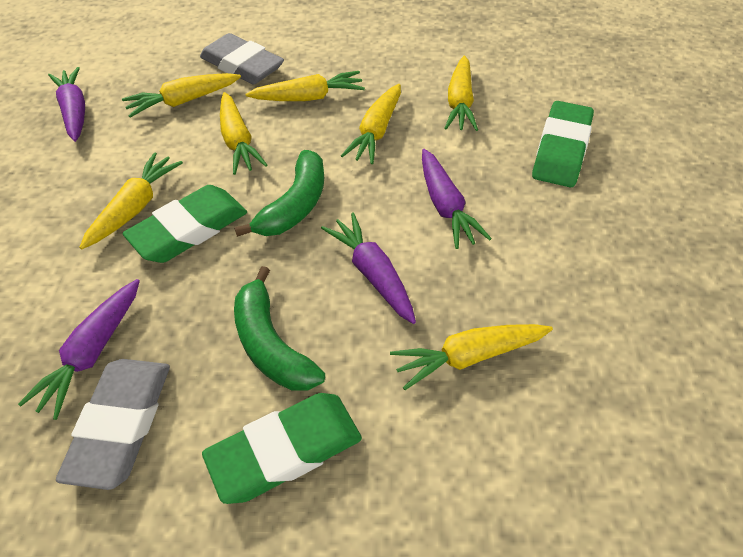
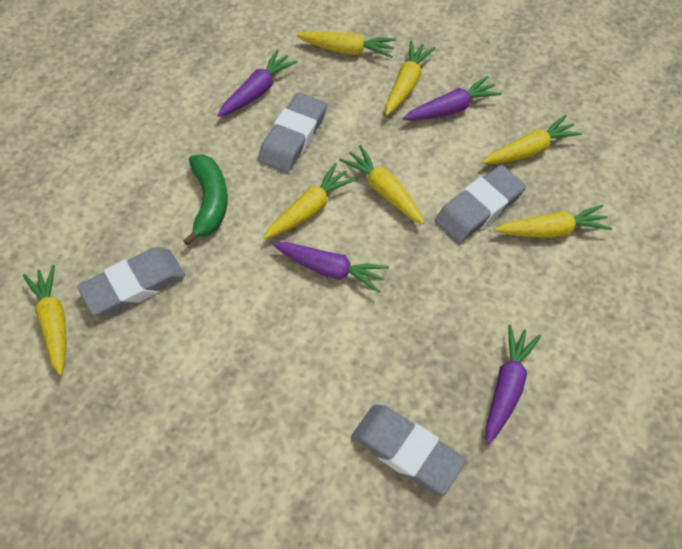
green banana: 2 -> 1
green eraser: 3 -> 0
grey eraser: 2 -> 4

